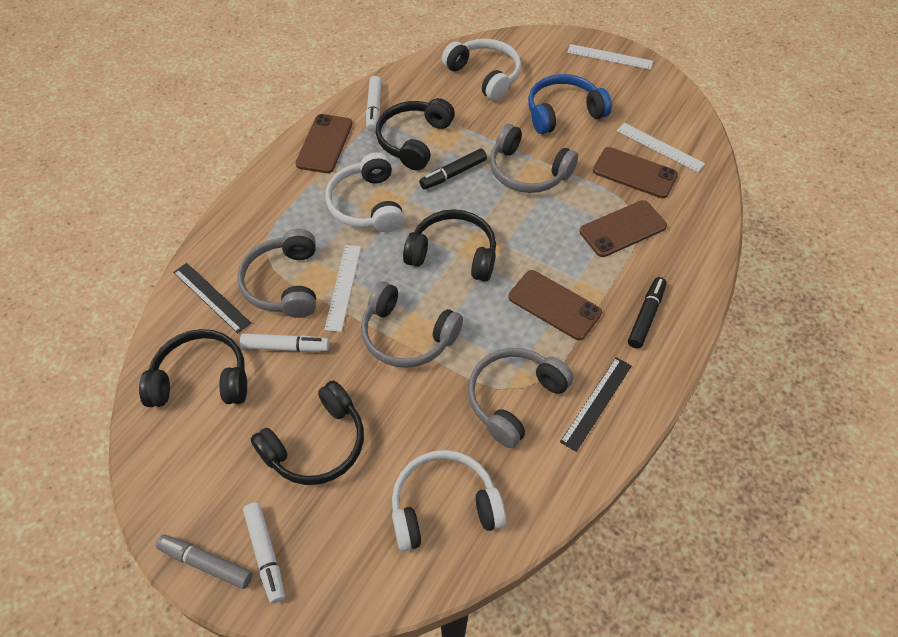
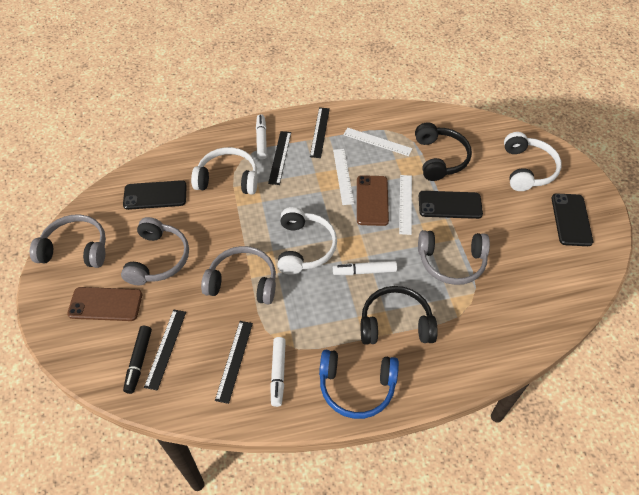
black headphones: 4 -> 2
black marker: 2 -> 1
black phone: 0 -> 3
black ruler: 2 -> 4
brown phone: 4 -> 2
grey marker: 1 -> 0

